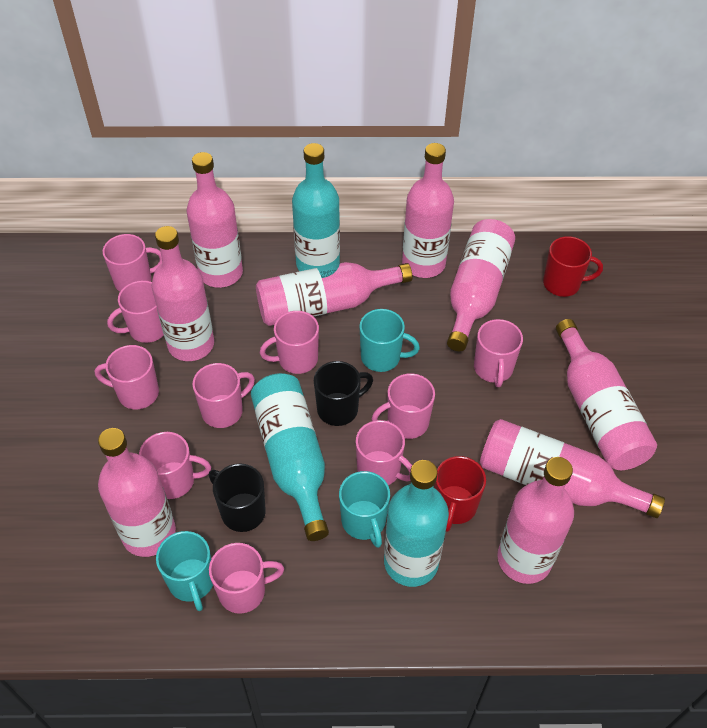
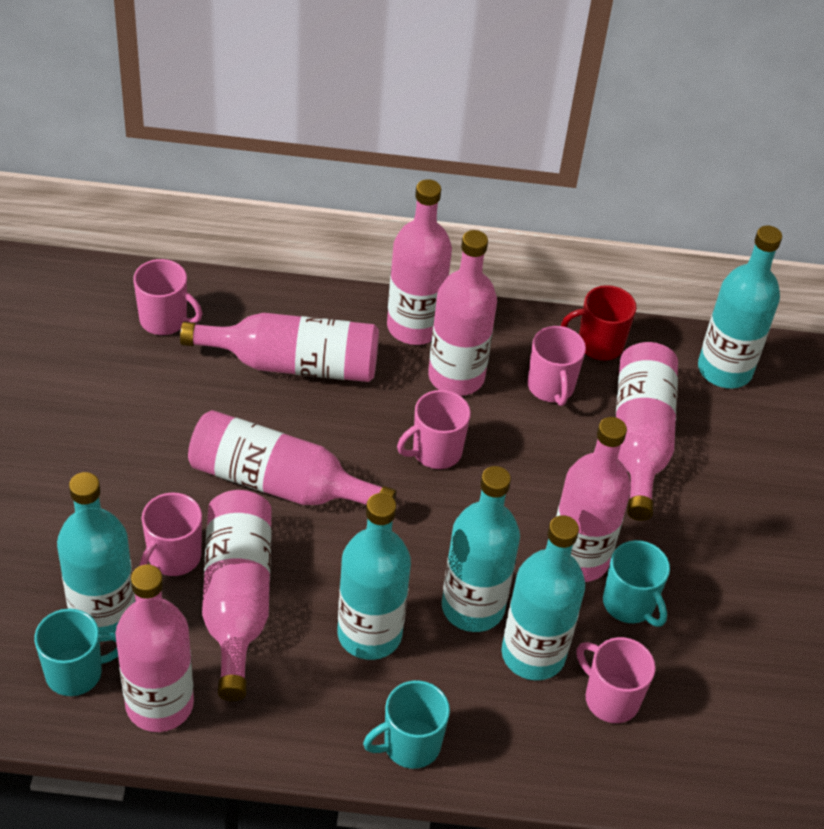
black mug: 2 -> 0
pink bottle: 9 -> 8
pink mug: 10 -> 5
red mug: 2 -> 1
turquoise bottle: 3 -> 5

